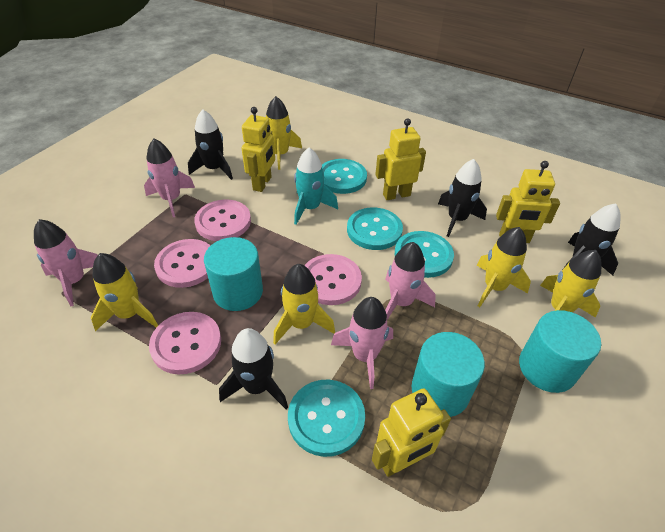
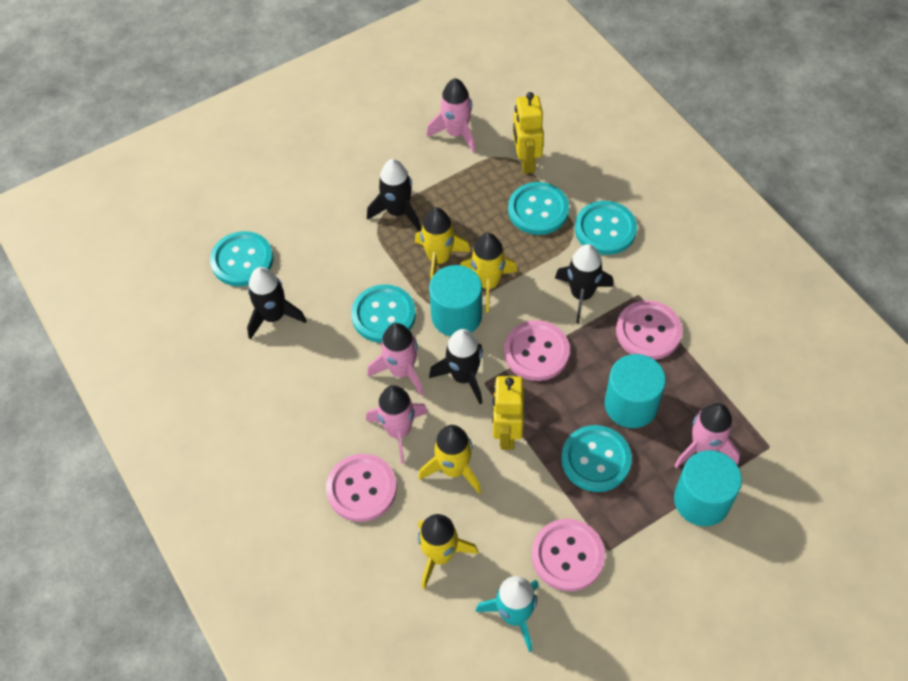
turquoise button: 4 -> 5
yellow robot: 4 -> 2
yellow rocket: 5 -> 4

